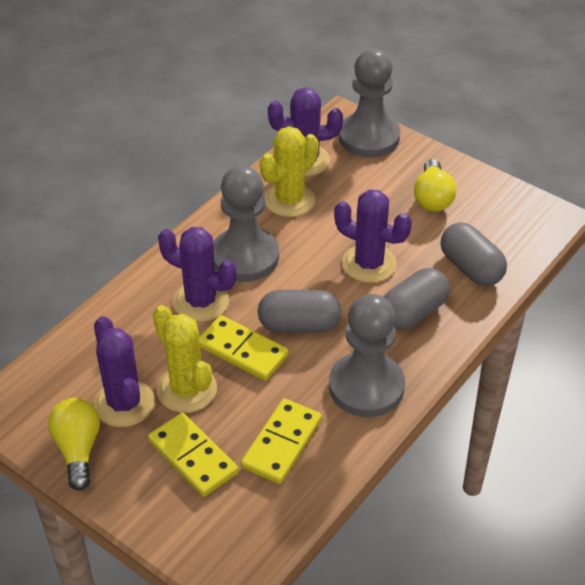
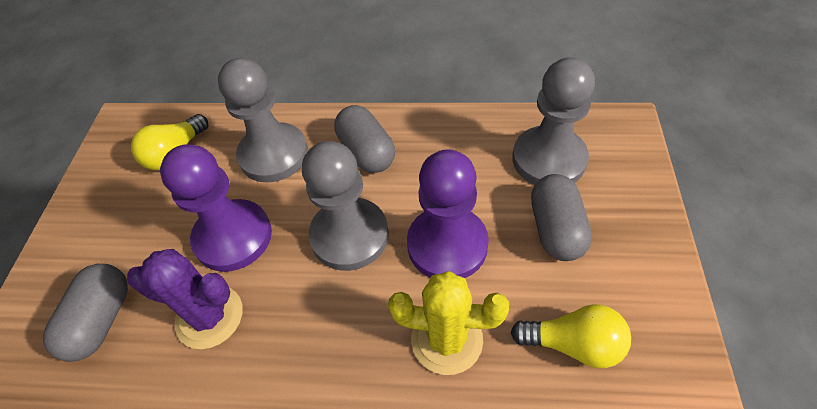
purple cactus: 4 -> 1
purple pawn: 0 -> 2
yellow cactus: 2 -> 1
yellow domino: 3 -> 0

